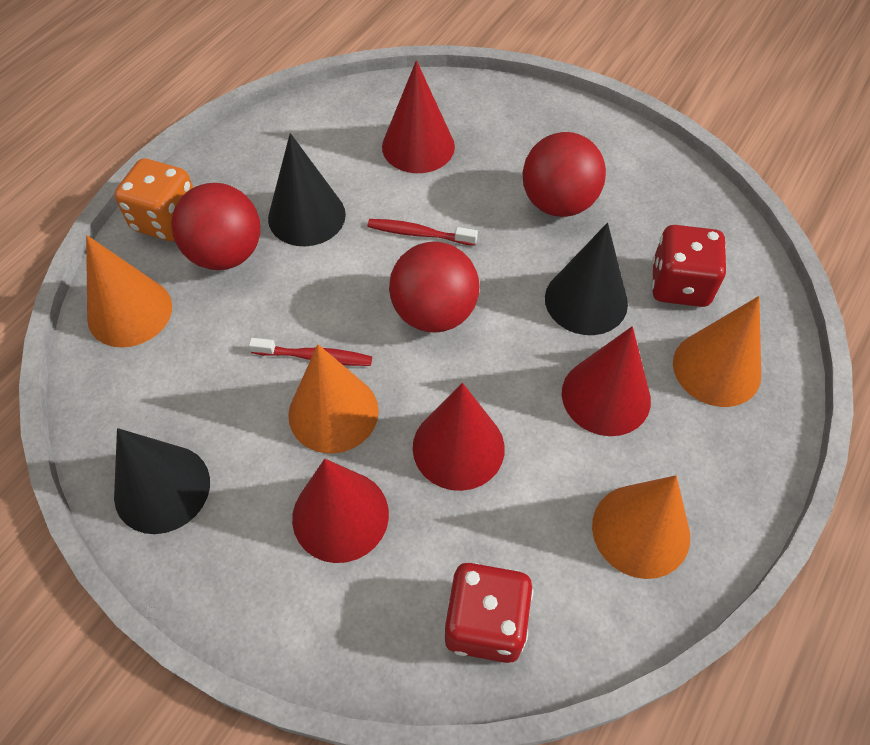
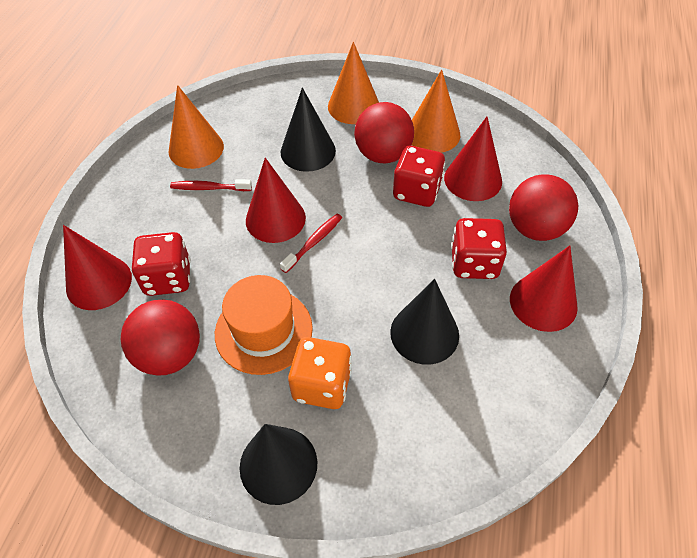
orange cone: 4 -> 3
orange hat: 0 -> 1
red dice: 2 -> 3

